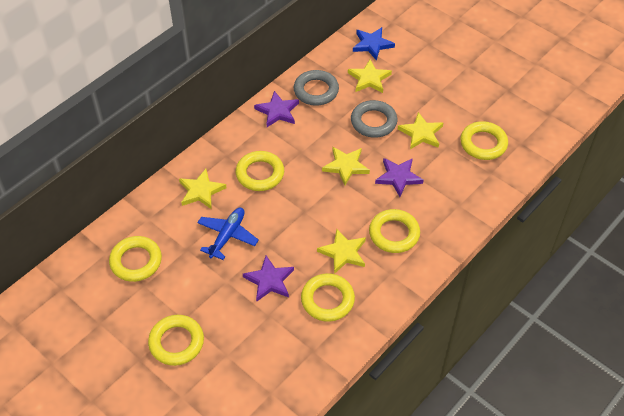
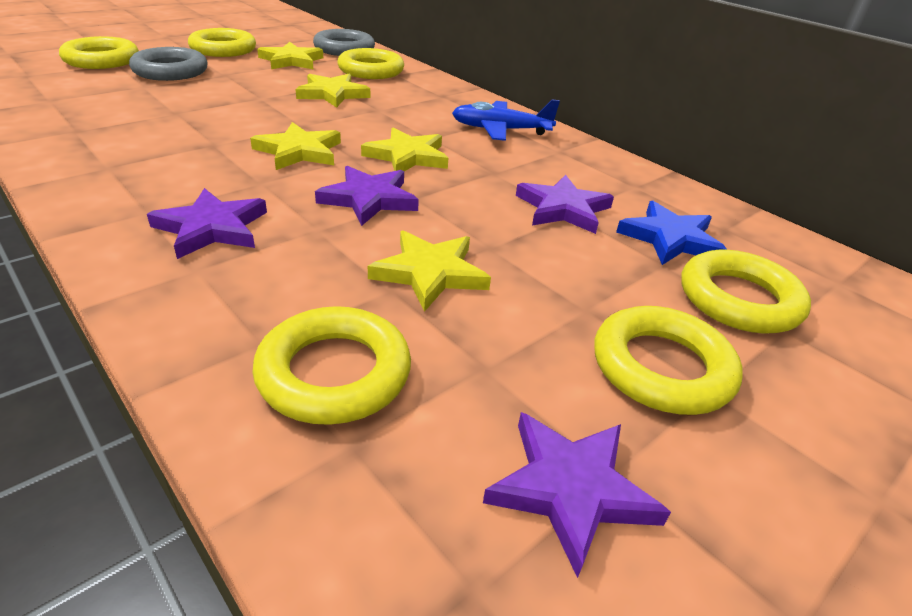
purple star: 3 -> 4

